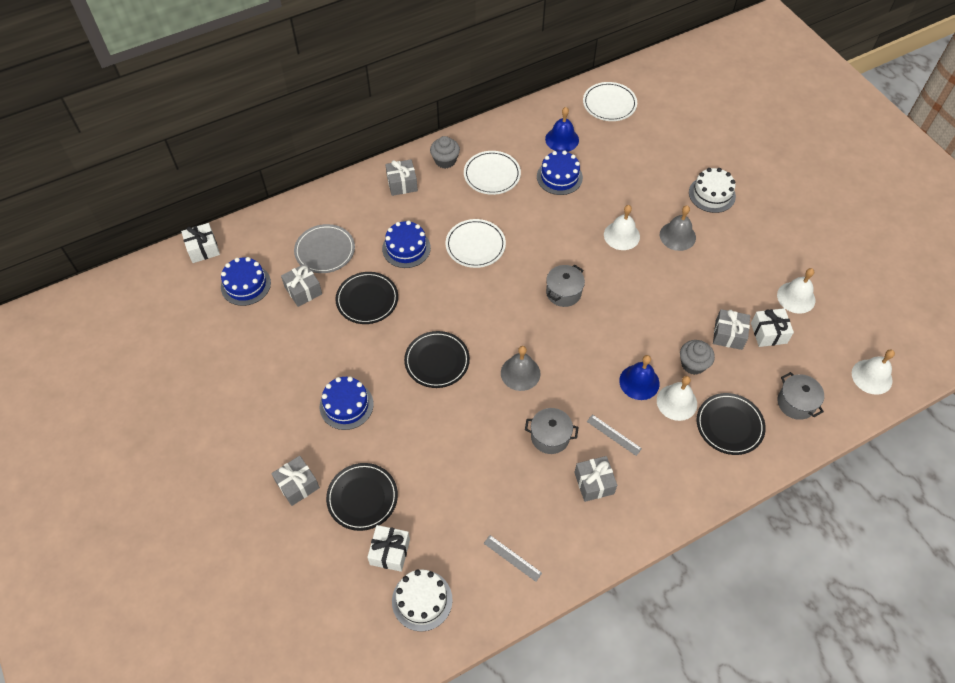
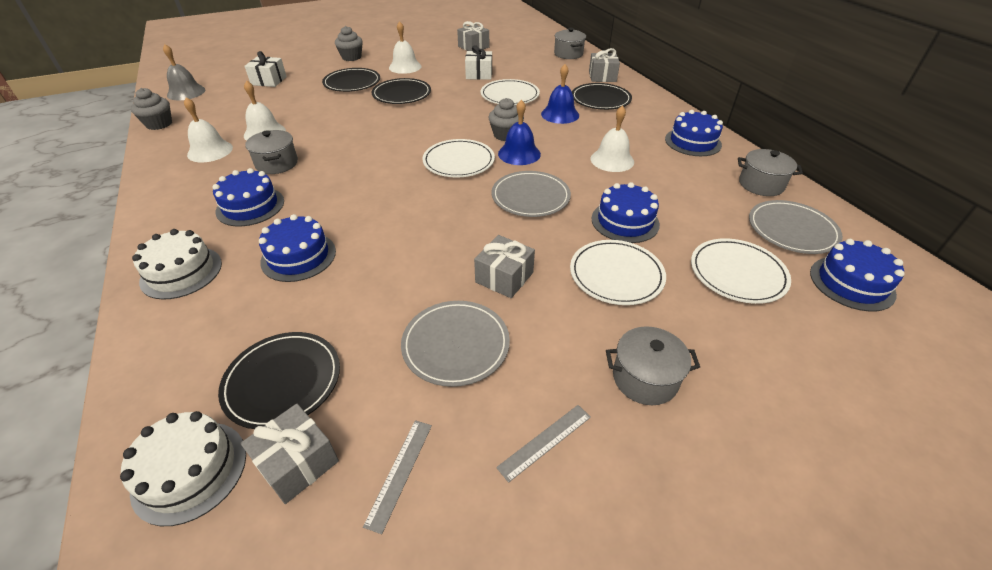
blue cake: 4 -> 5
grey bell: 2 -> 1
grey cupcake: 2 -> 3
grey gift: 5 -> 4
grey plate: 1 -> 3
grey pot: 3 -> 4
white gift: 3 -> 2
white plate: 3 -> 4

